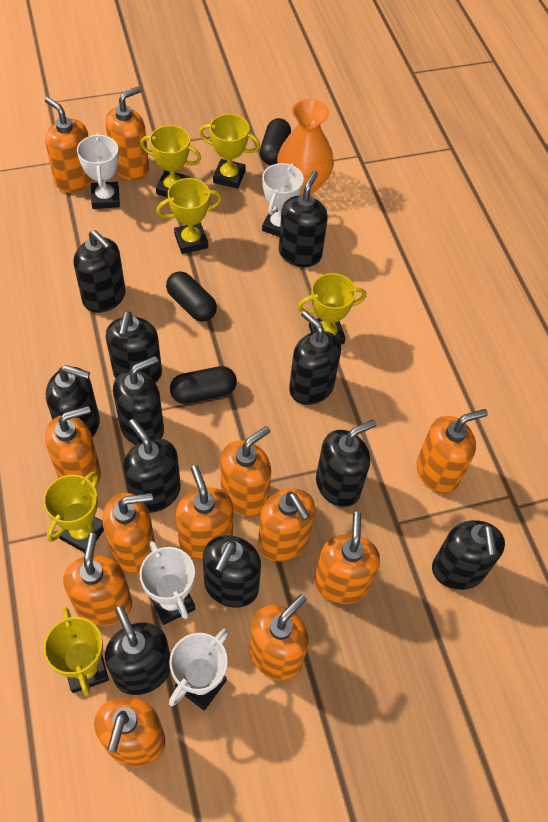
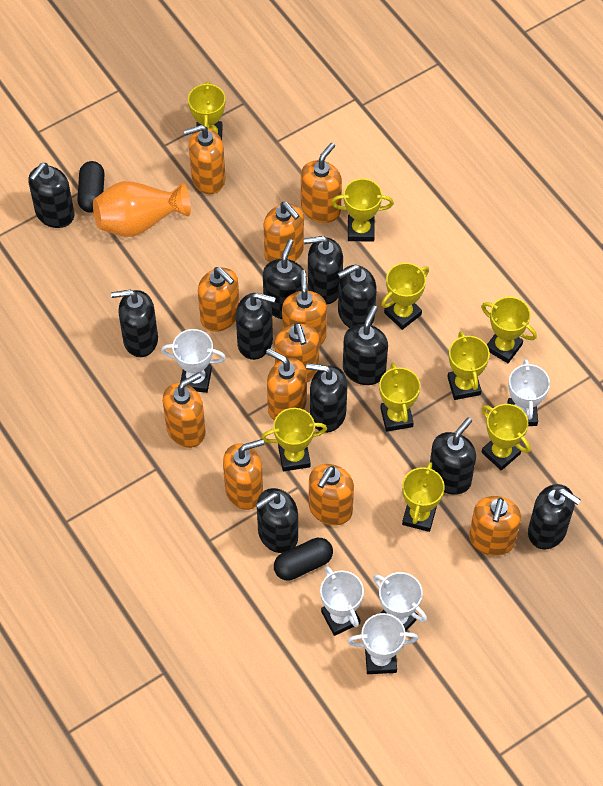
black capsule: 3 -> 2
orange soap dispenser: 12 -> 11
white trophy: 4 -> 5
yellow trophy: 6 -> 9

